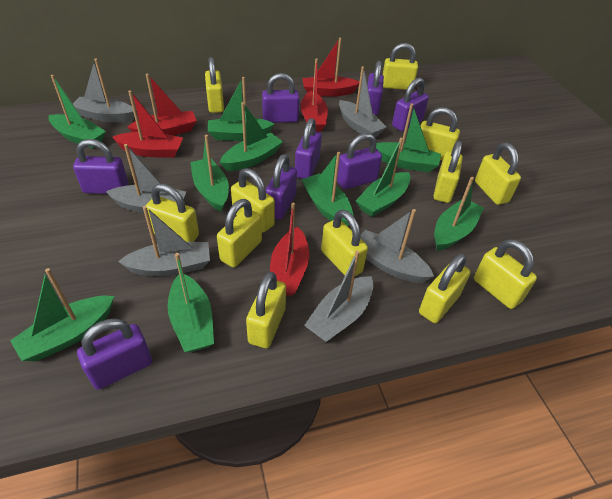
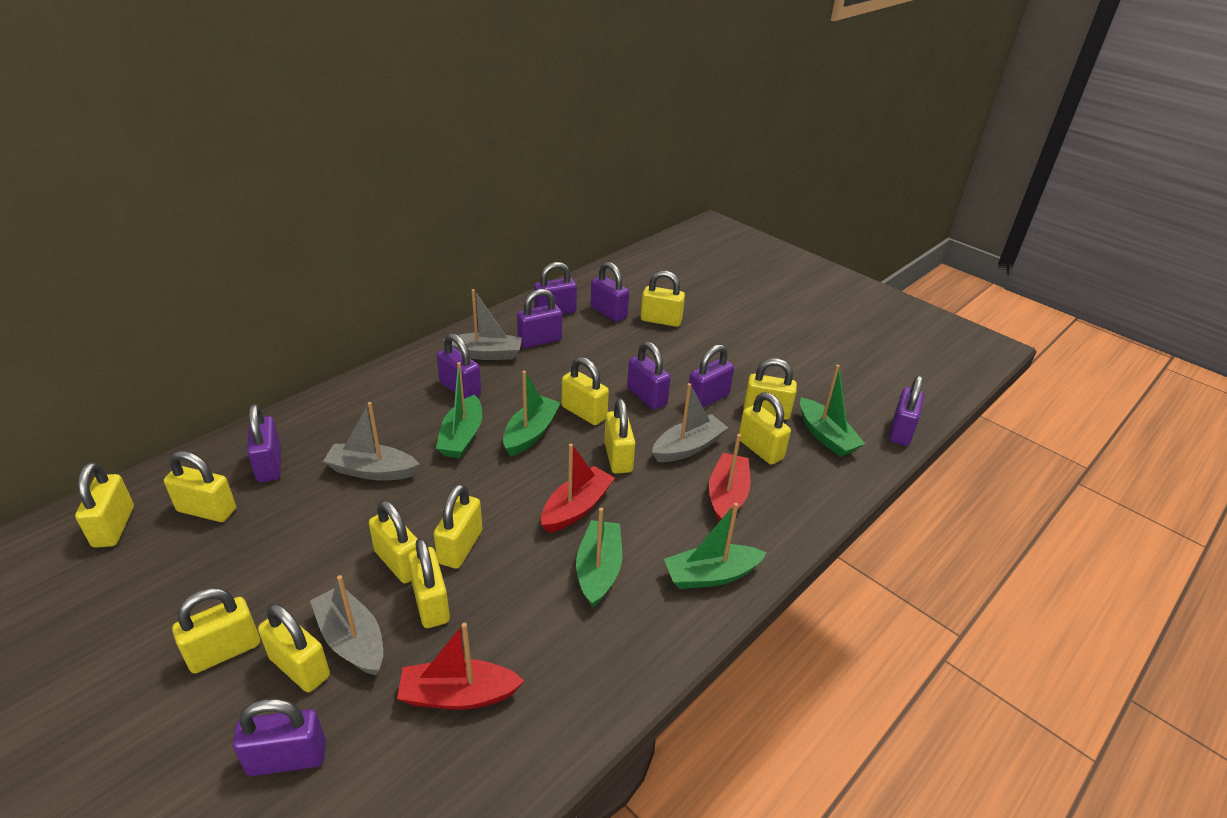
green boat: 10 -> 5
grey boat: 6 -> 4
purple padlock: 8 -> 9
red boat: 5 -> 3

